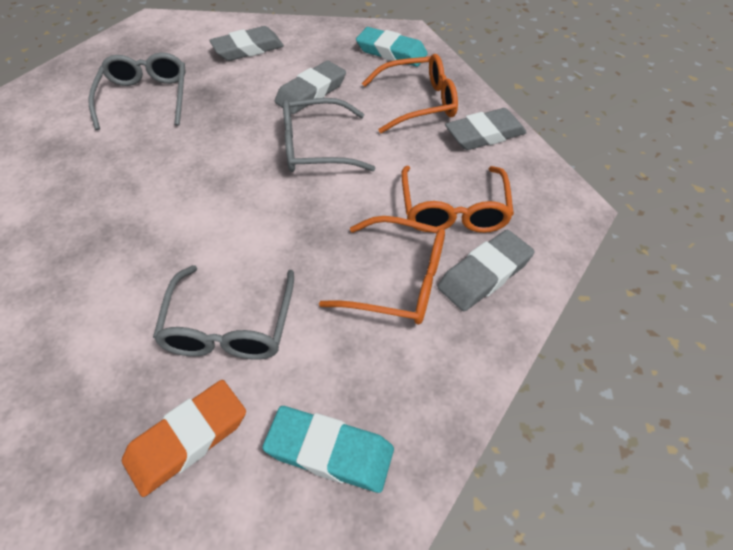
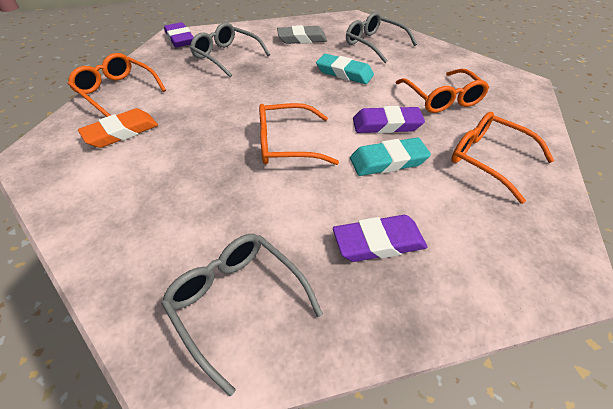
grey eraser: 4 -> 1
orange glasses: 3 -> 4
purple eraser: 0 -> 3

